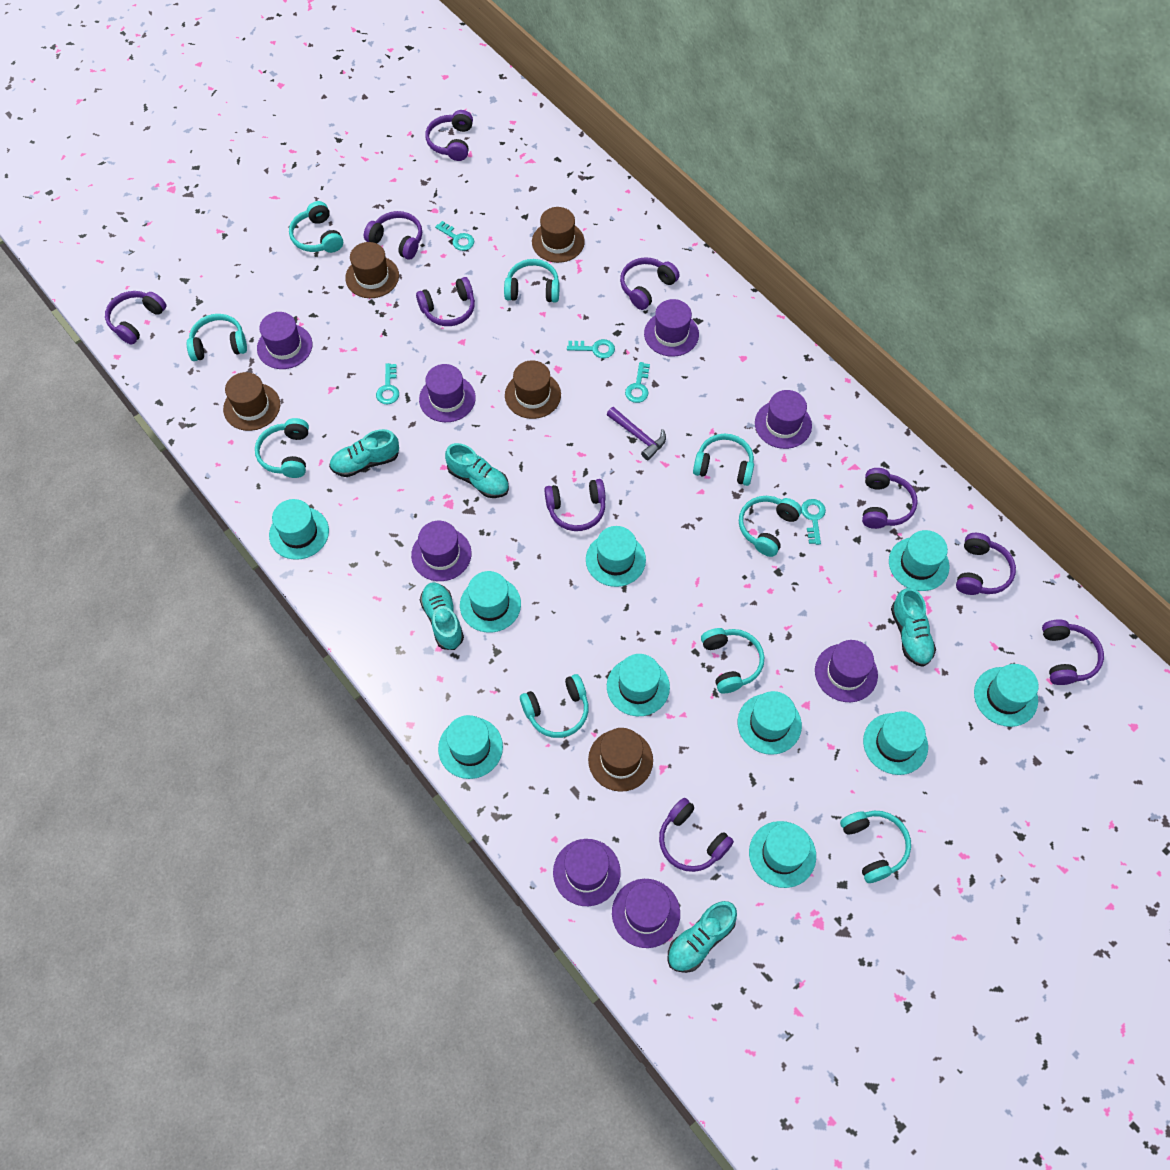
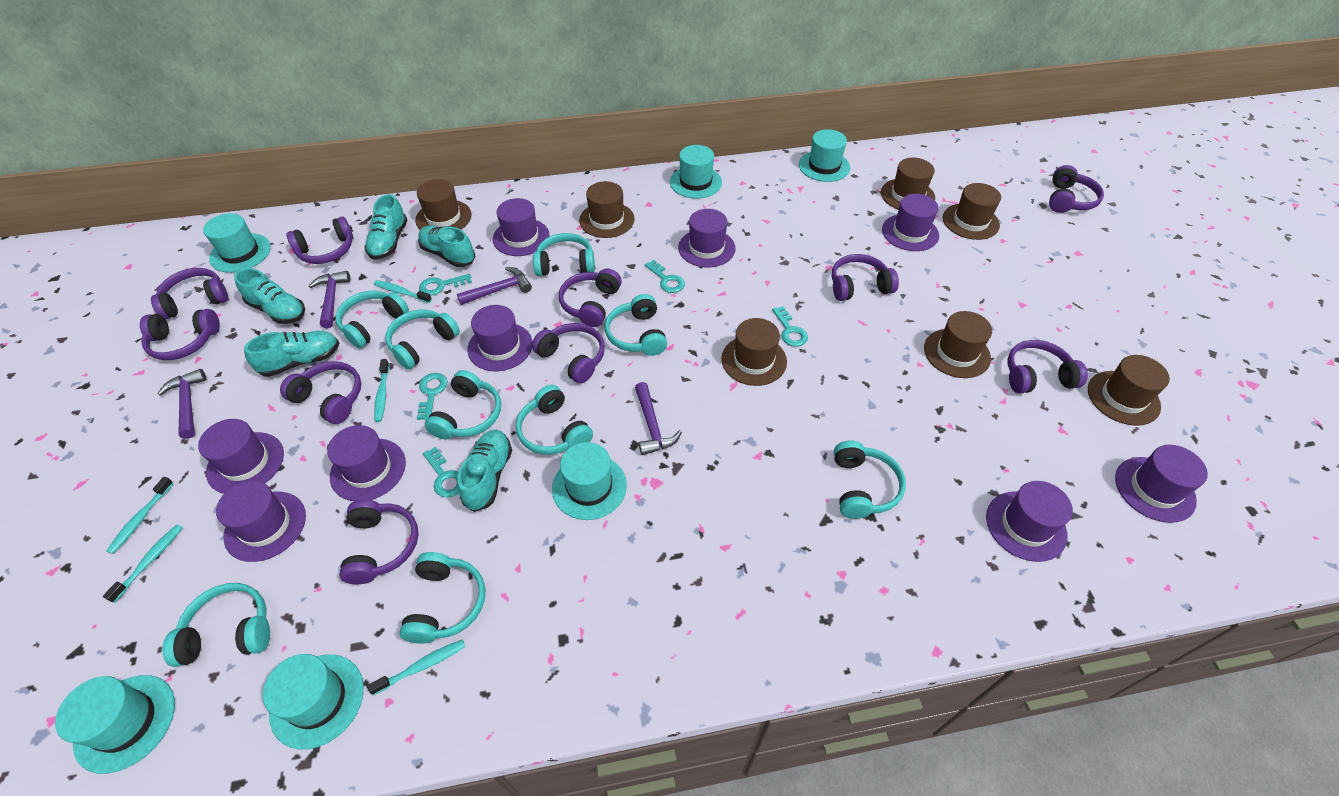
brown hat: 5 -> 7
purple hammer: 1 -> 4
purple hat: 8 -> 9
turquoise hat: 10 -> 6
turquoise toothbrush: 0 -> 5

